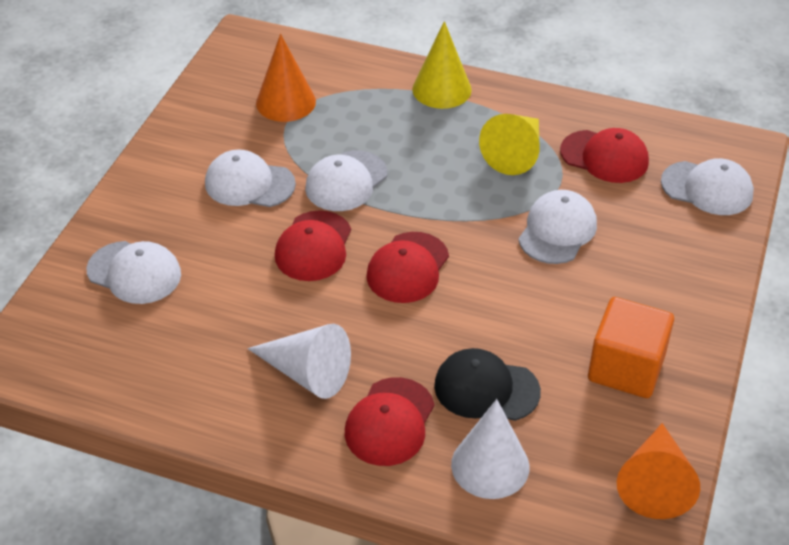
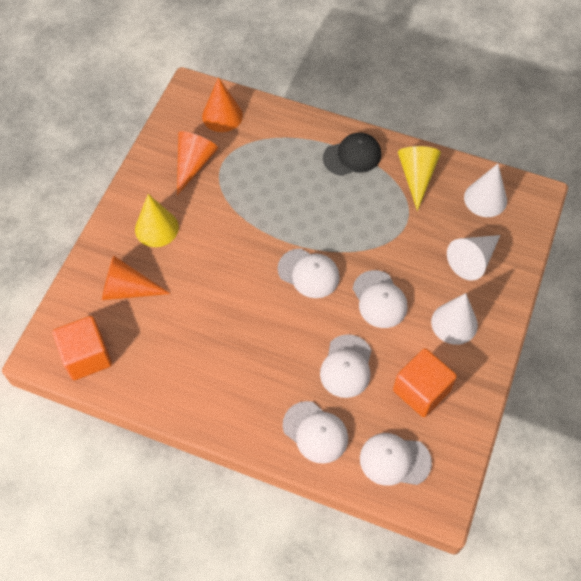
orange cone: 2 -> 3
orange cube: 1 -> 2
red cap: 4 -> 0
white cone: 2 -> 3

